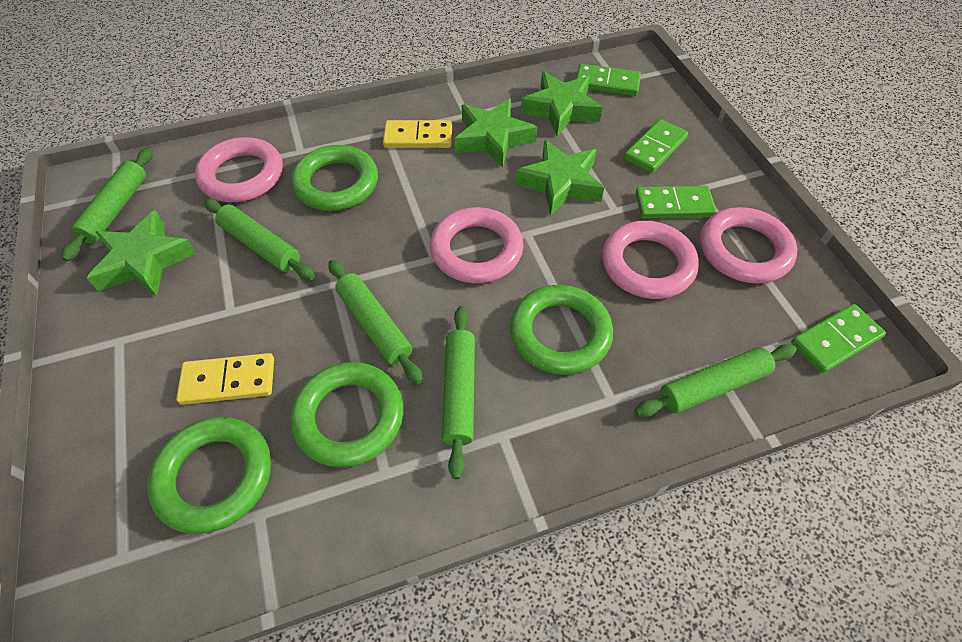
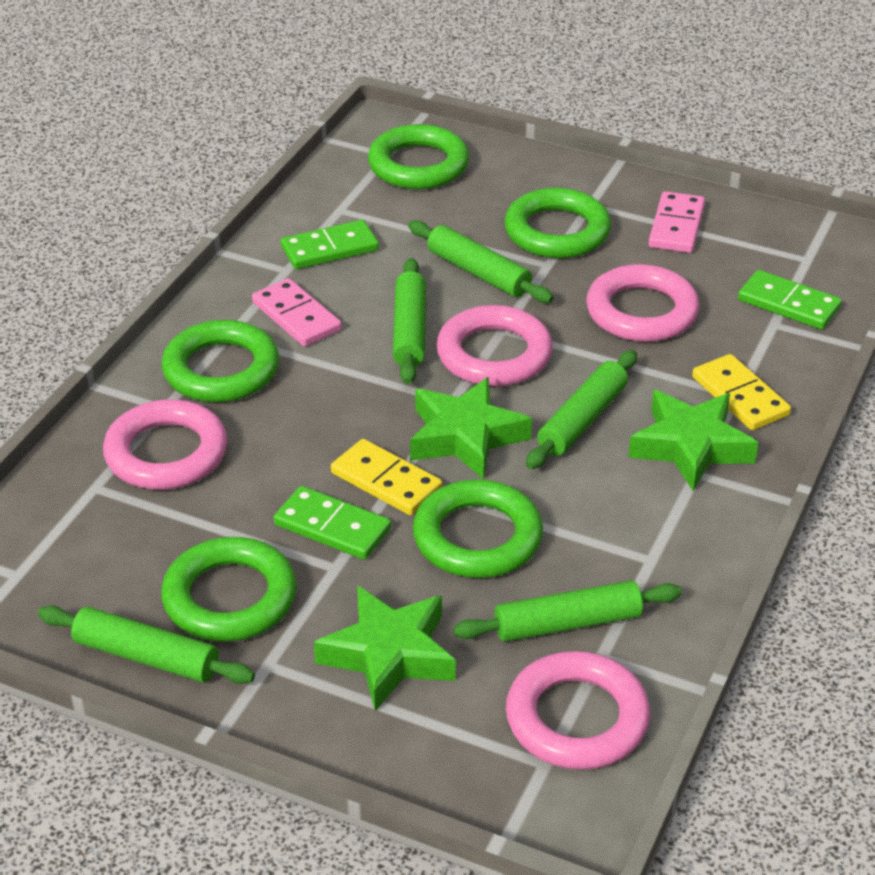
green domino: 4 -> 3
green ring: 4 -> 5
green star: 4 -> 3
pink domino: 0 -> 2

